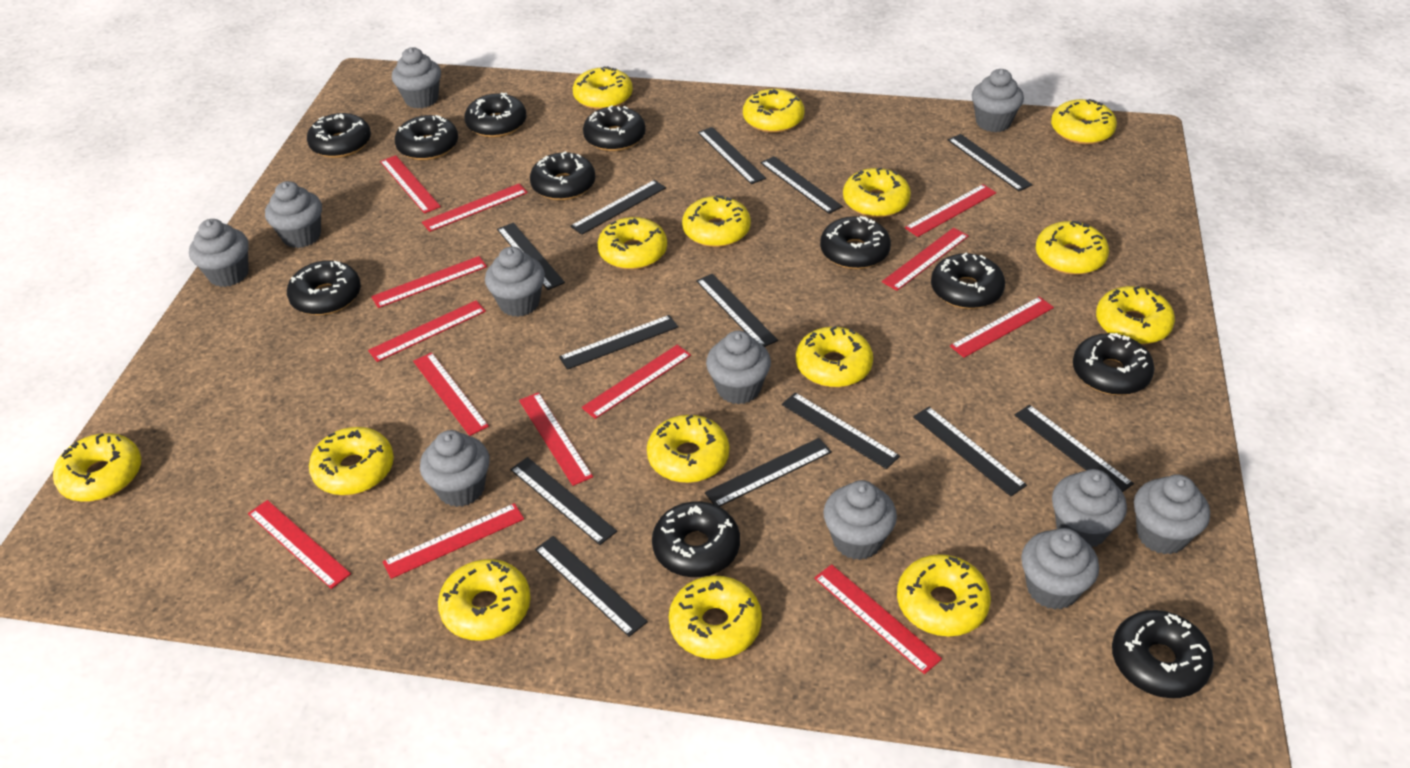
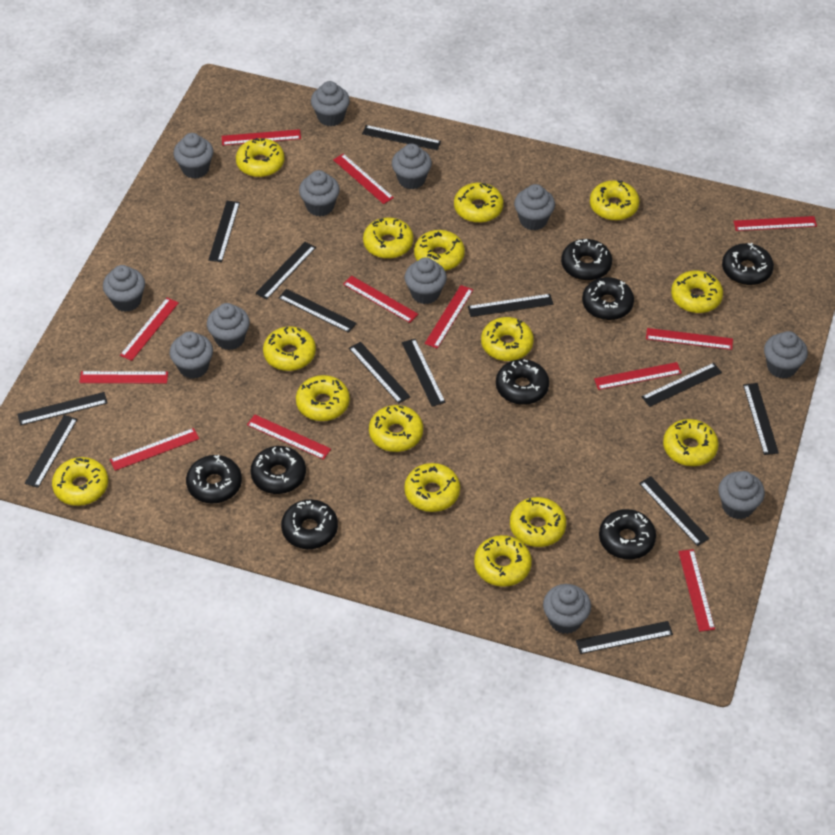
black donut: 11 -> 8
grey cupcake: 11 -> 12
red ruler: 13 -> 12

